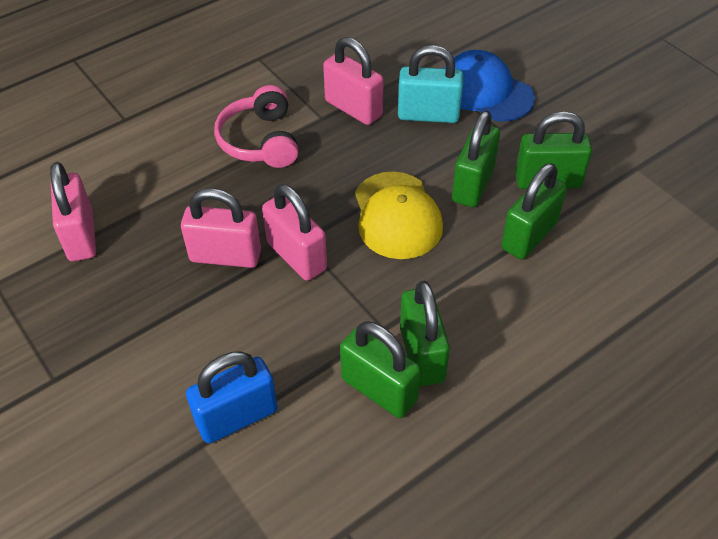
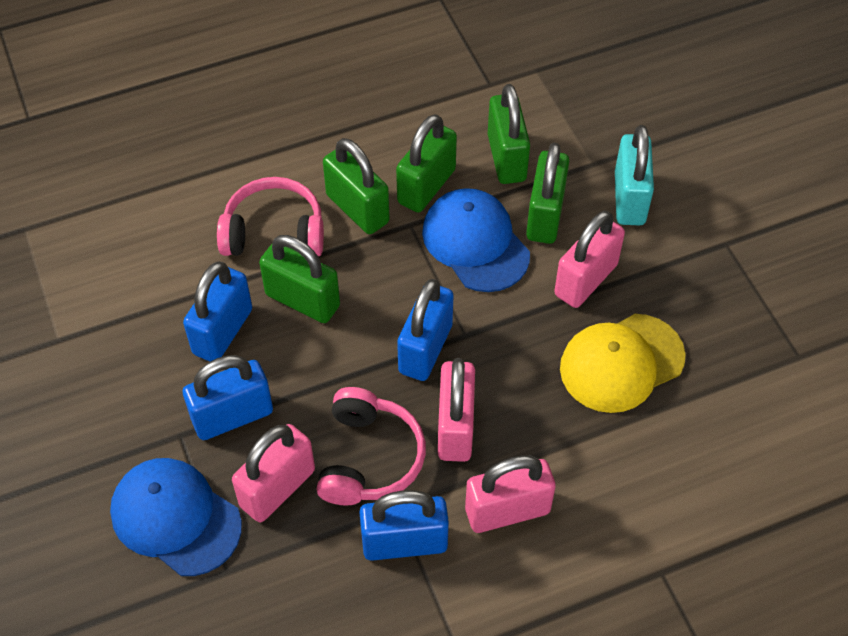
blue cap: 1 -> 2
blue padlock: 1 -> 4
pink headphones: 1 -> 2

